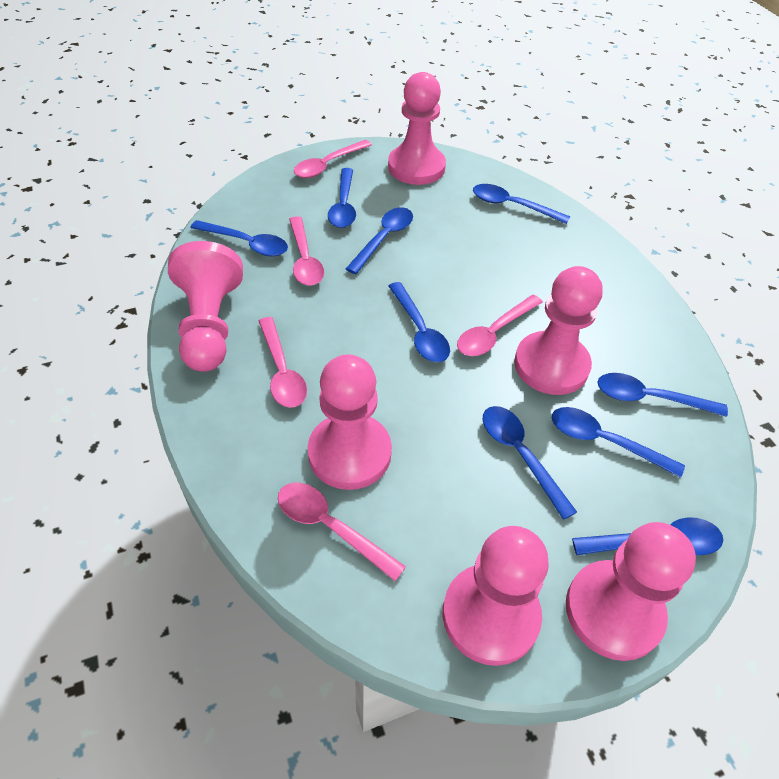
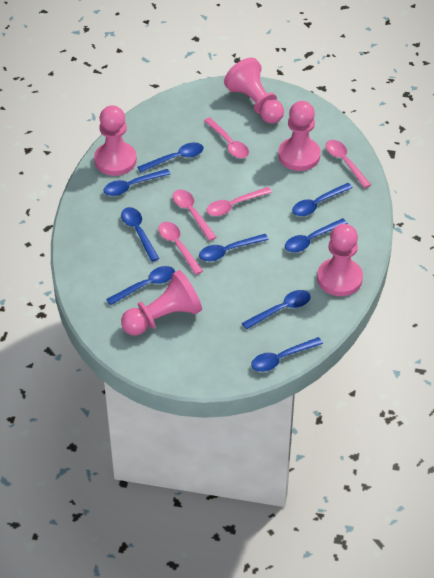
pink pawn: 6 -> 5

